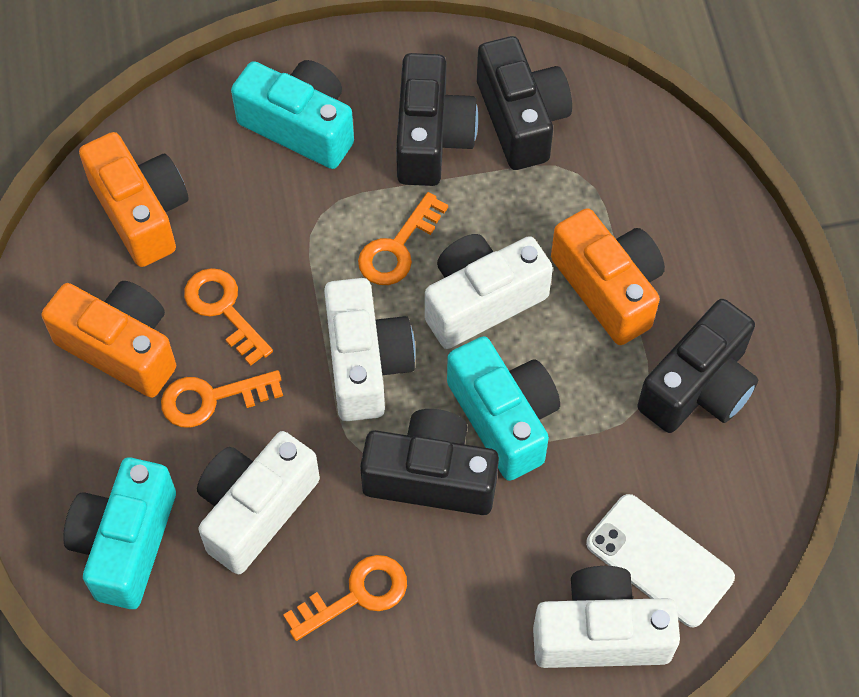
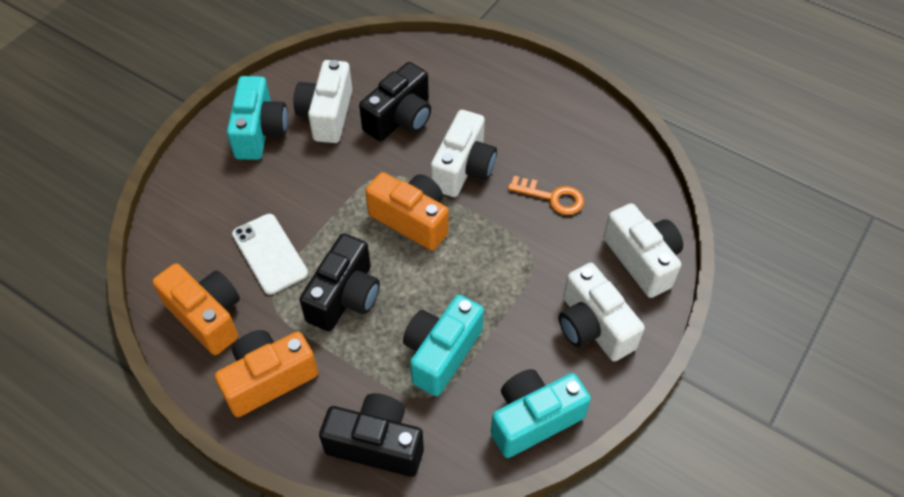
black camera: 4 -> 3
orange key: 4 -> 1

